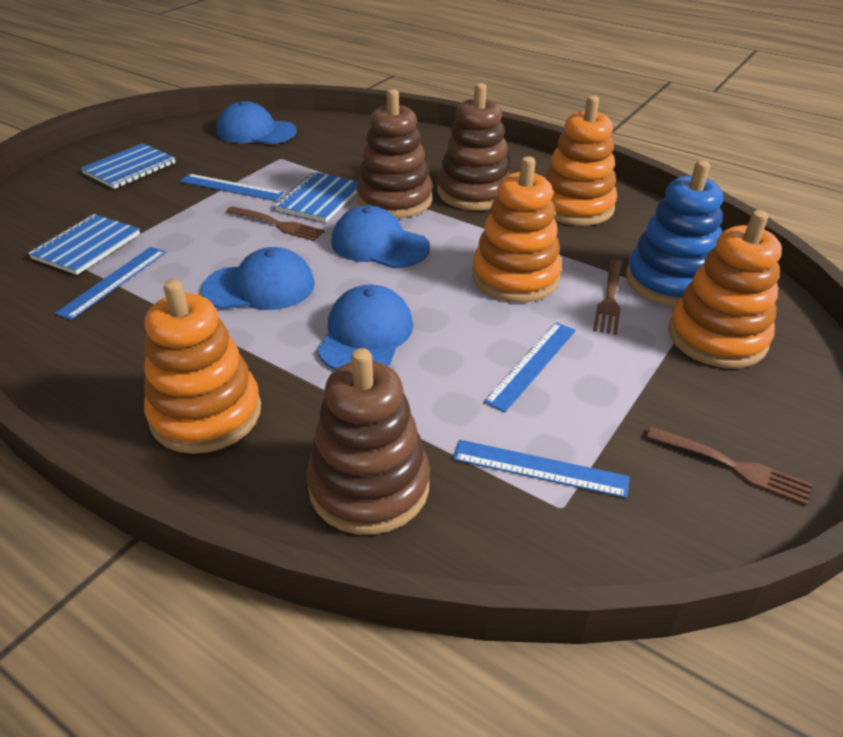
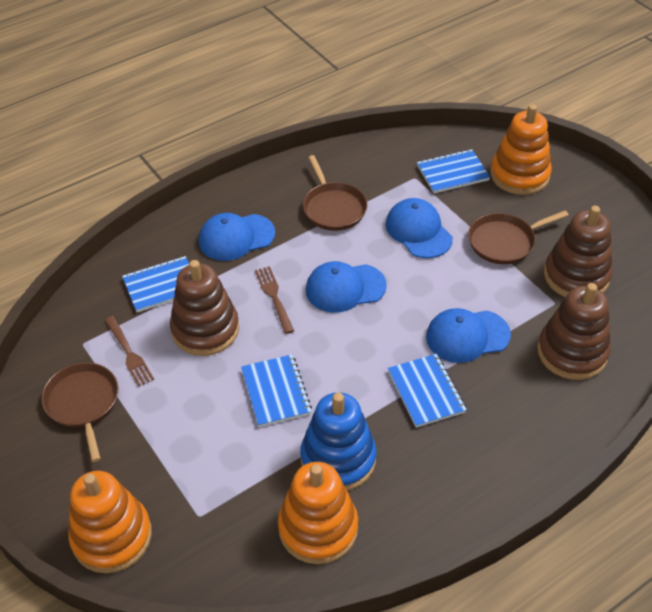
blue notebook: 3 -> 4
blue ruler: 4 -> 0
brown fork: 3 -> 2
brown pan: 0 -> 3
orange stacking toy: 4 -> 3

